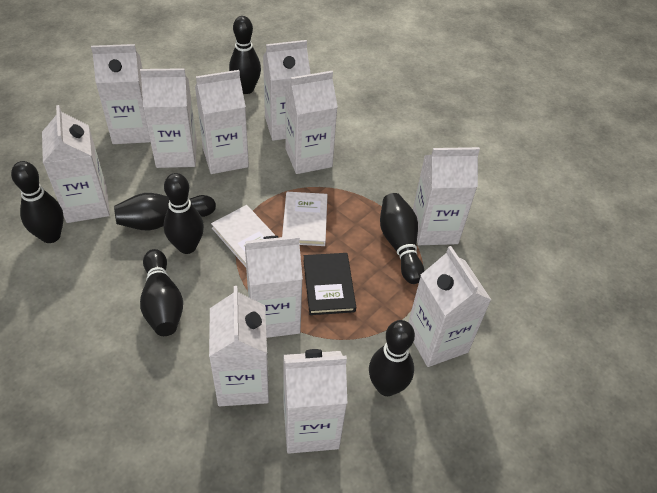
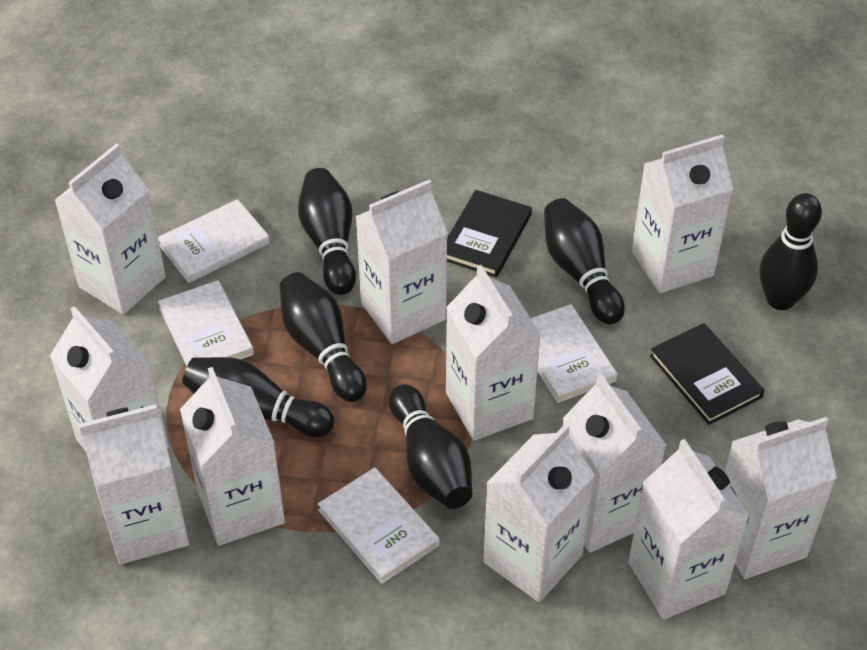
black book: 1 -> 2
black bowling pin: 7 -> 6
white book: 2 -> 4

